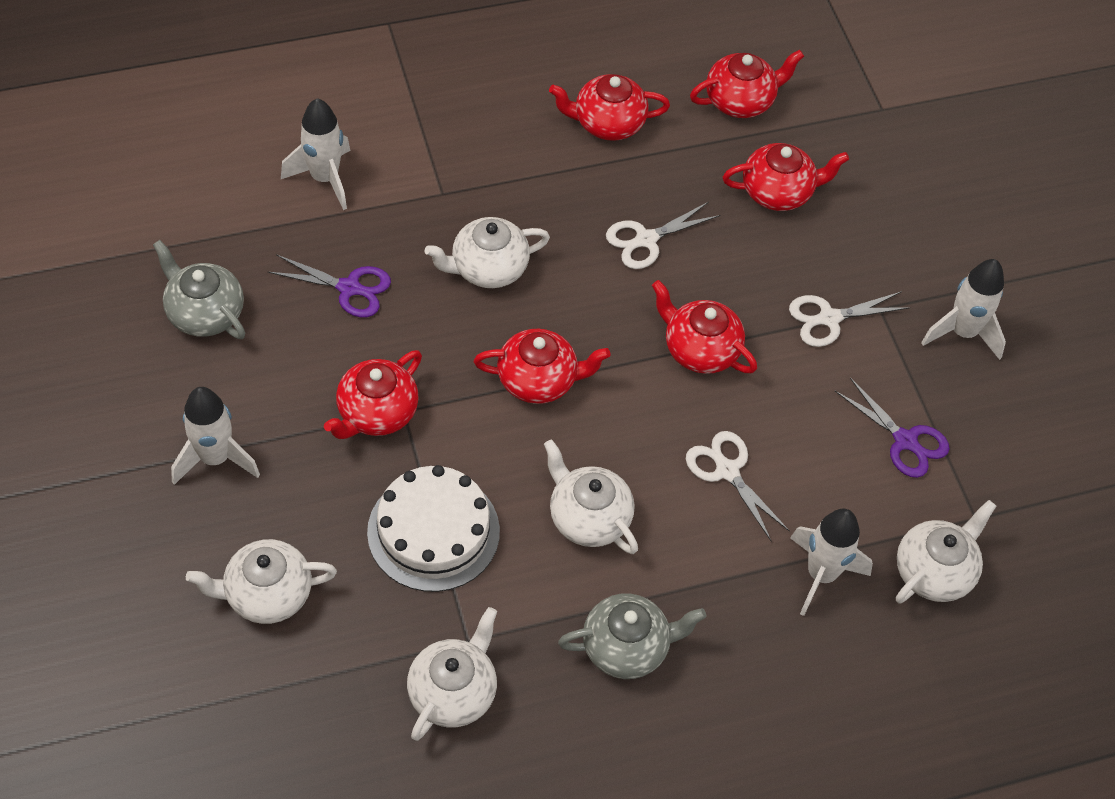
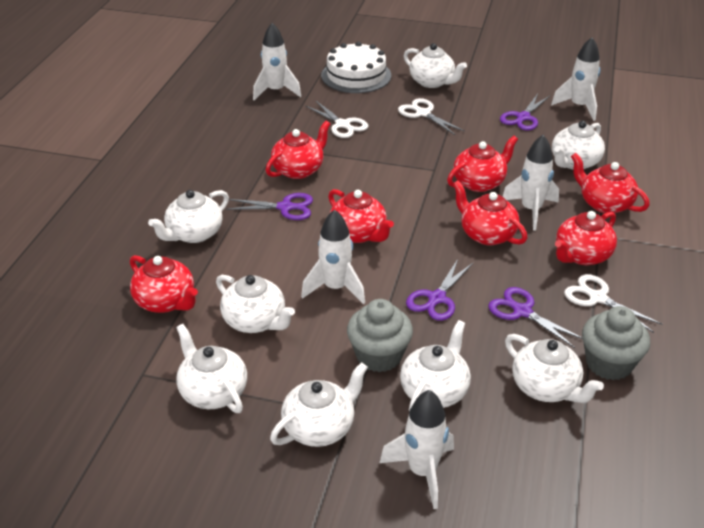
grey cupcake: 0 -> 2
grey teapot: 2 -> 0
purple scissors: 2 -> 4
red teapot: 6 -> 7
white rocket: 4 -> 5
white teapot: 5 -> 8

